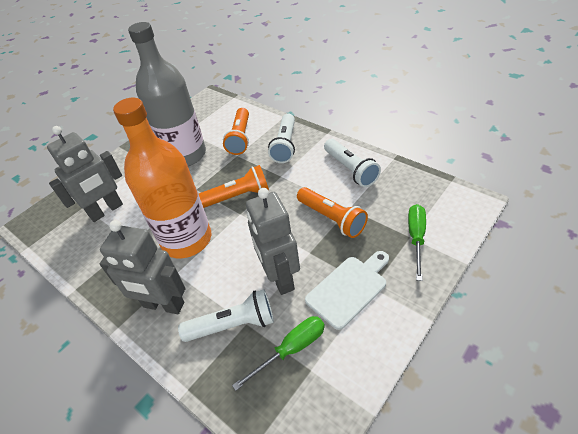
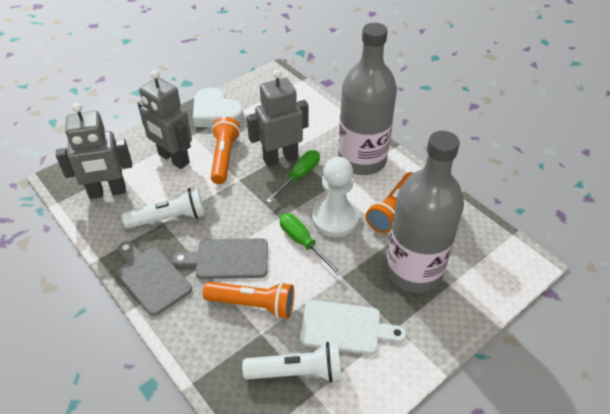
grey bottle: 1 -> 2
grey cutting board: 0 -> 2
orange bottle: 1 -> 0
white flashlight: 3 -> 2
white heart: 0 -> 1
white pawn: 0 -> 1

